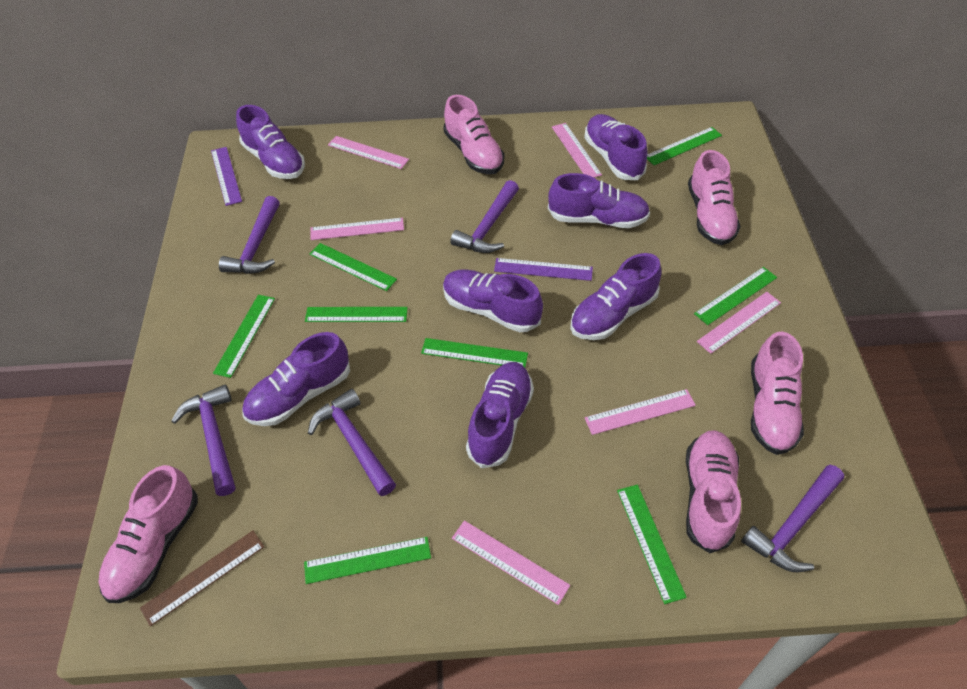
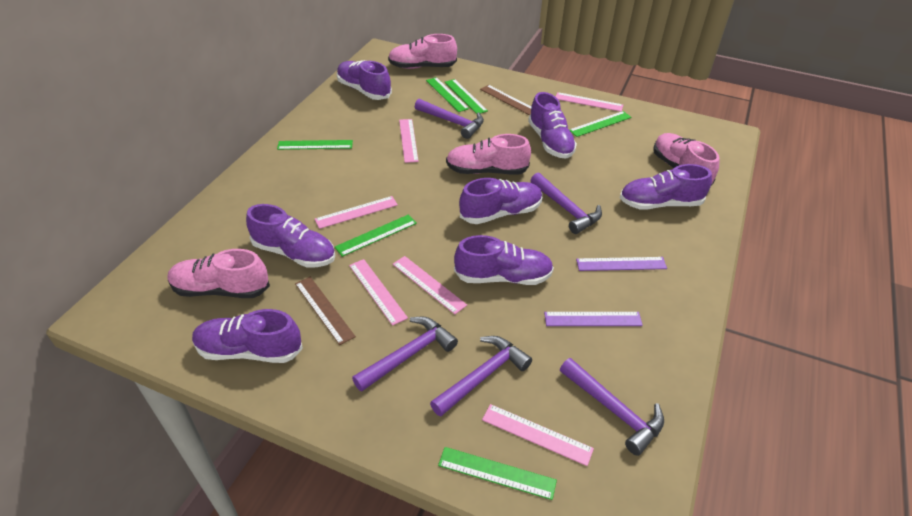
brown ruler: 1 -> 2
green ruler: 8 -> 6
pink shoe: 5 -> 4

